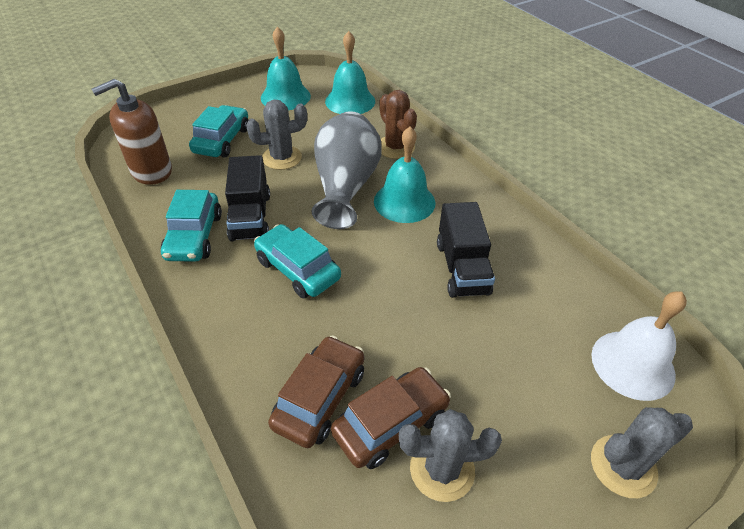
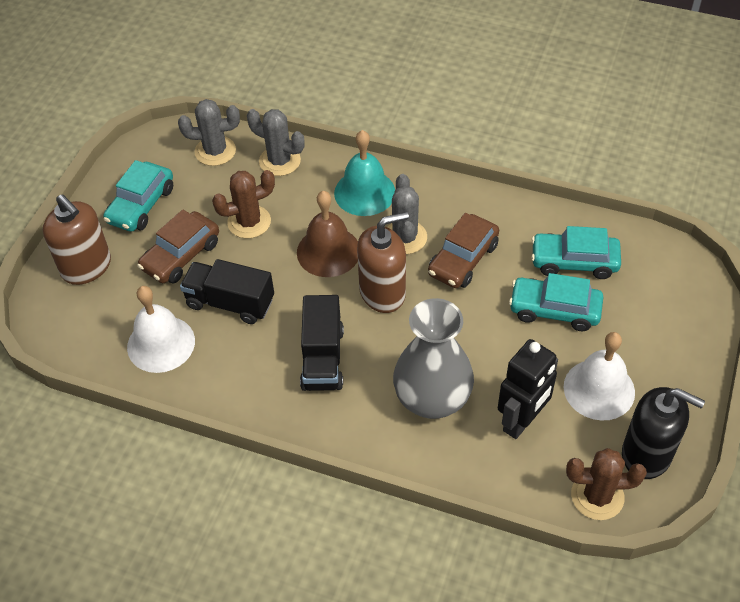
black robot: 0 -> 1
black soap dispenser: 0 -> 1
brown bell: 0 -> 1
brown cactus: 1 -> 2
brown soap dispenser: 1 -> 2
turquoise bell: 3 -> 1
white bell: 1 -> 2

